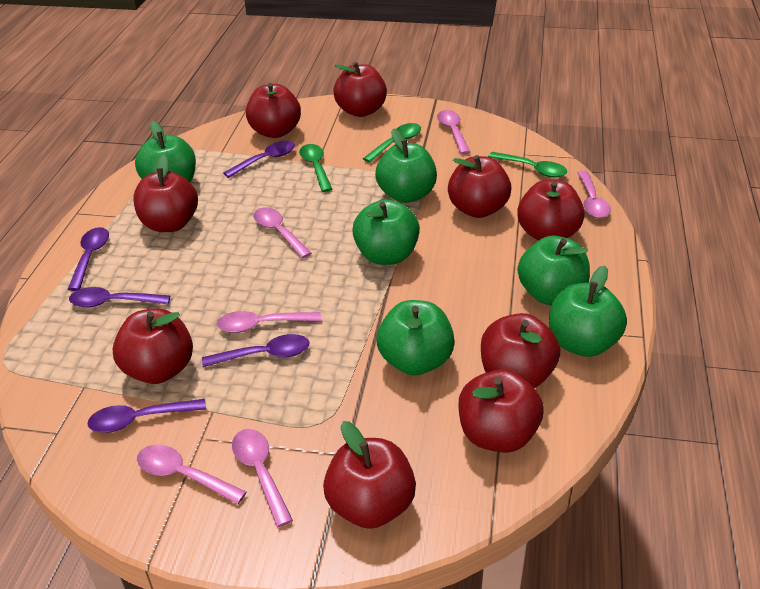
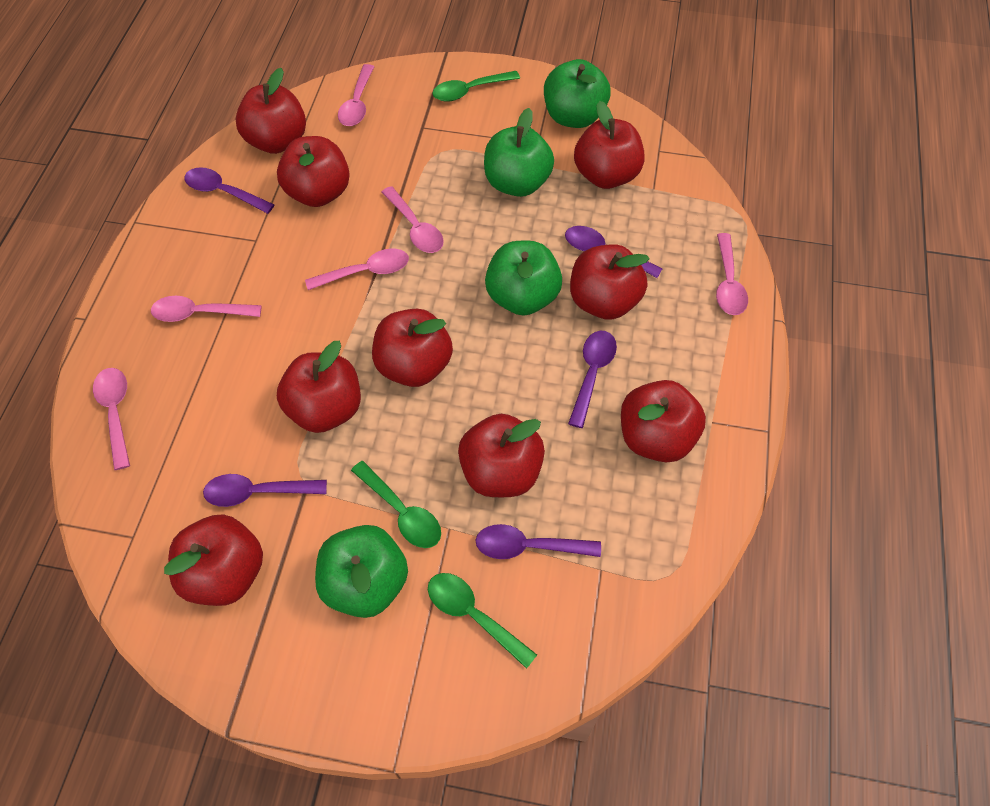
green apple: 6 -> 4

